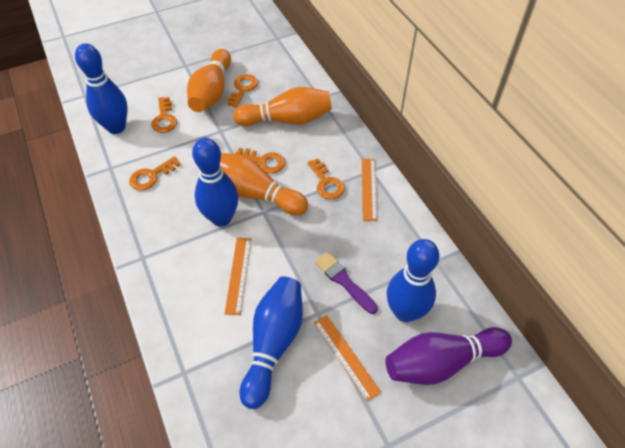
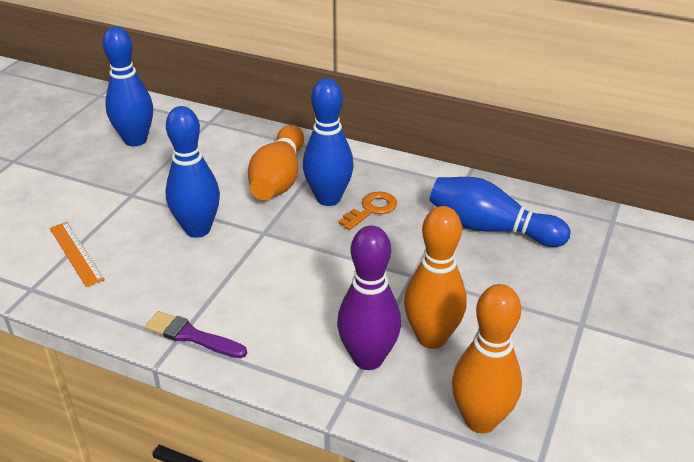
orange key: 5 -> 1
orange ruler: 3 -> 1

